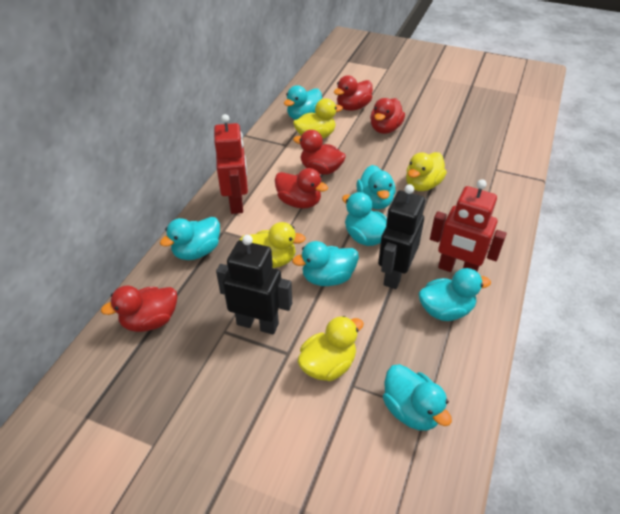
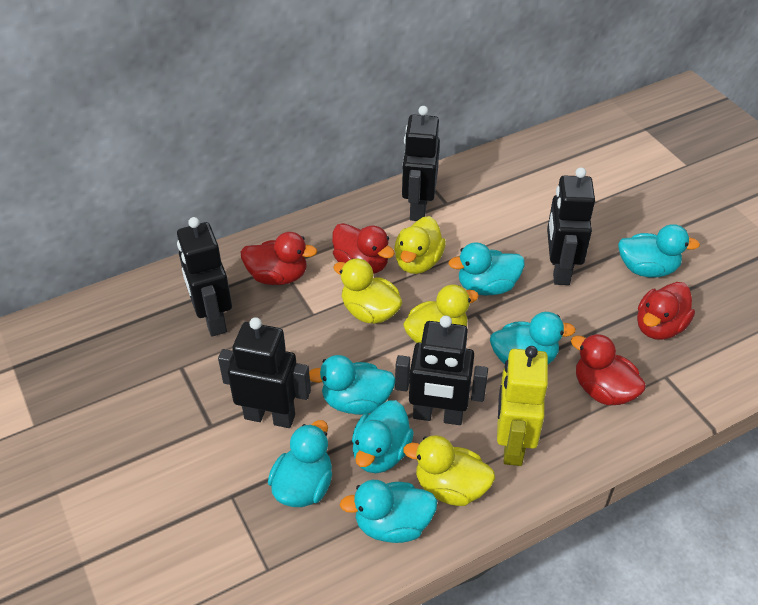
black robot: 2 -> 5
red duck: 5 -> 4
red robot: 2 -> 0
yellow robot: 0 -> 1

